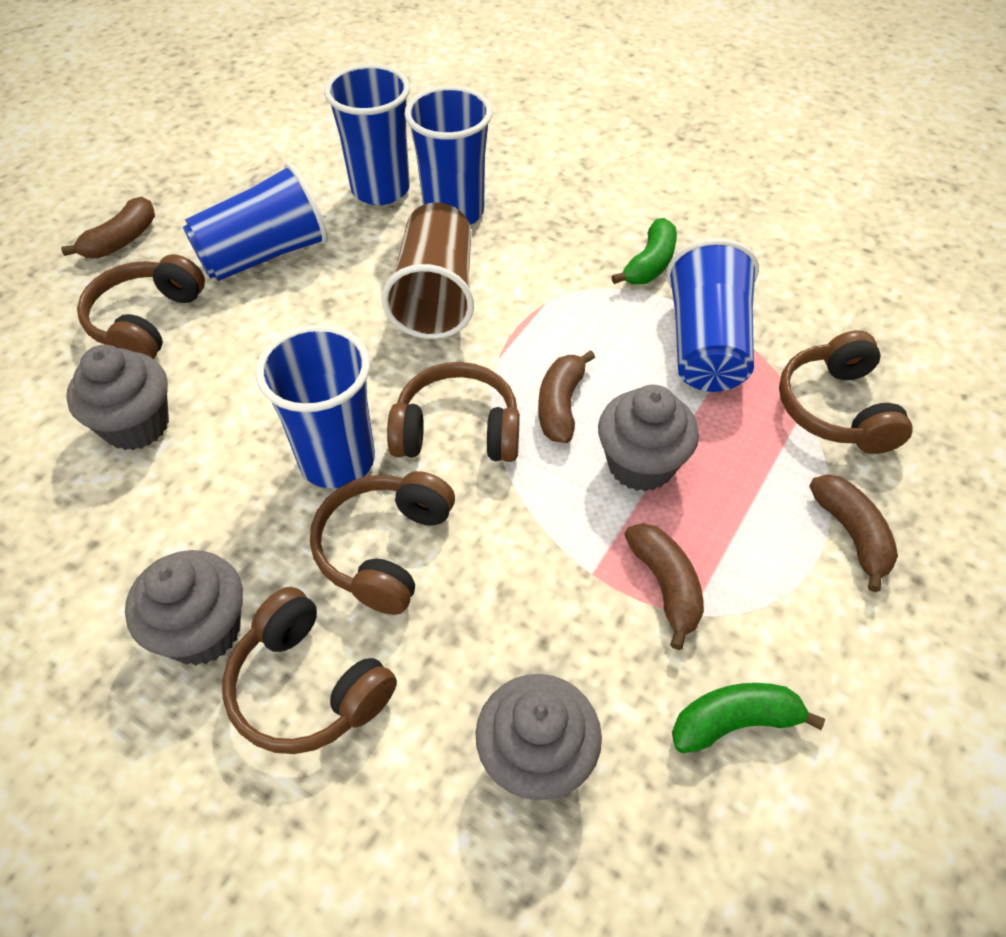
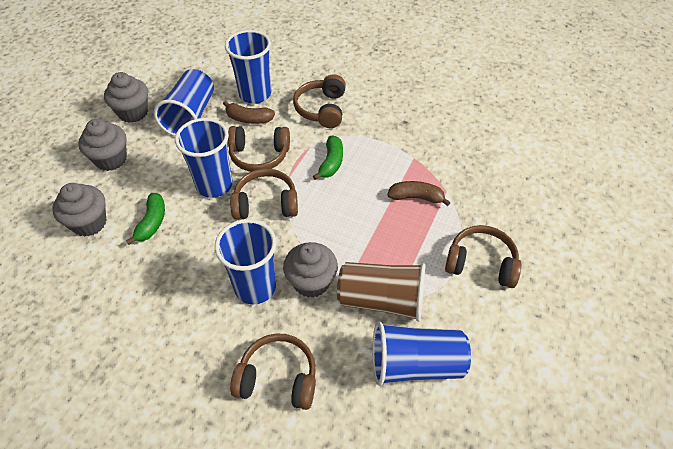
brown banana: 4 -> 2

